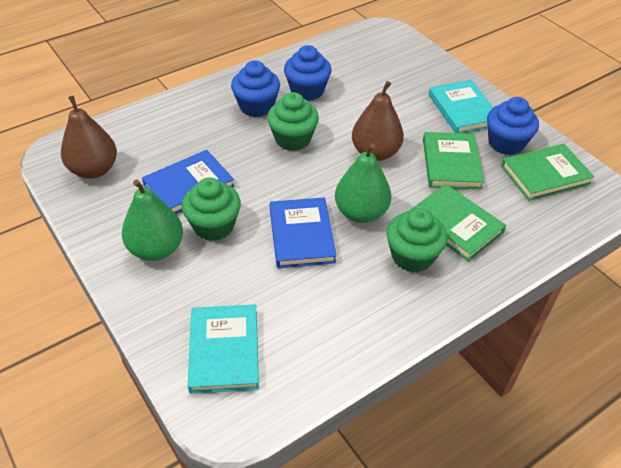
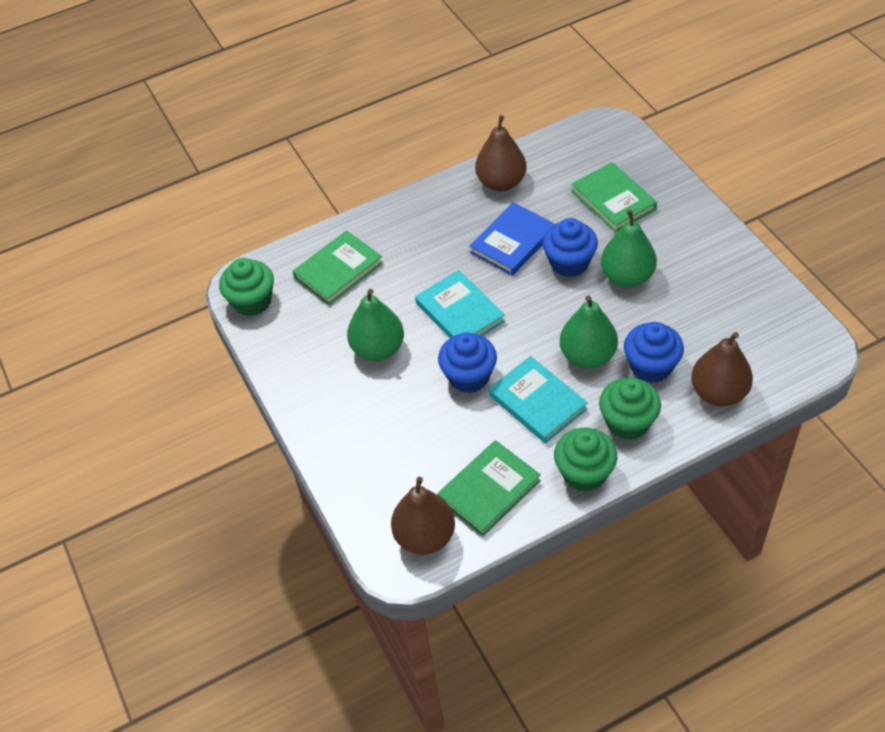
blue book: 2 -> 1
brown pear: 2 -> 3
green pear: 2 -> 3

